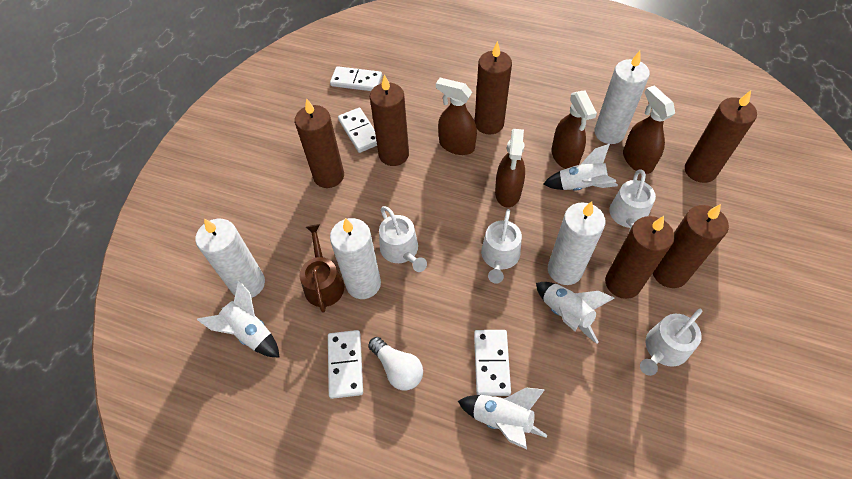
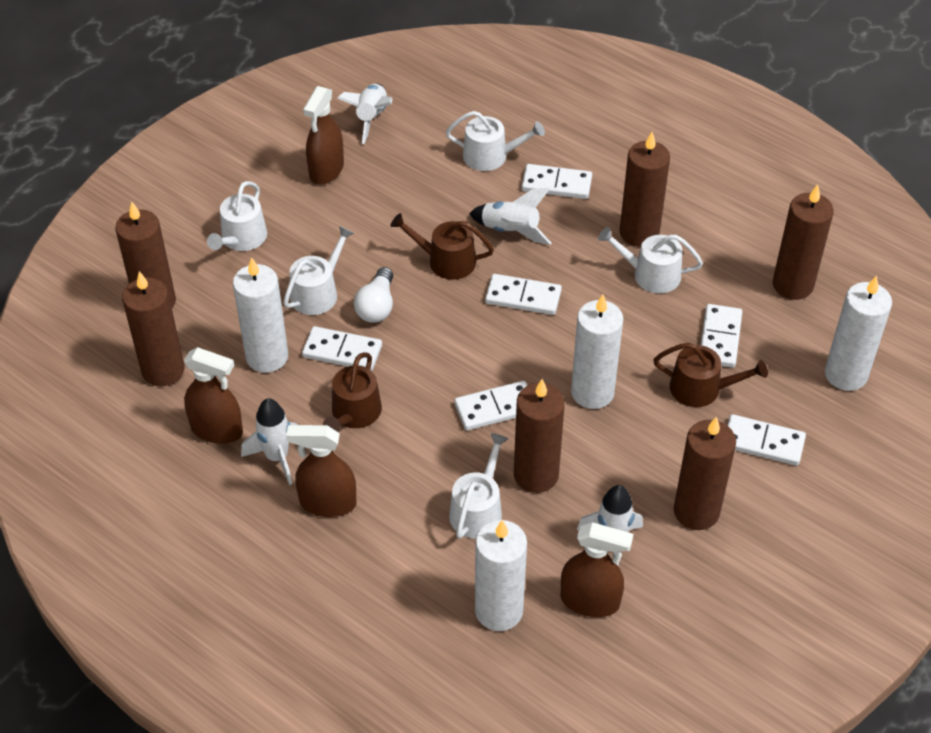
brown watering can: 1 -> 3
white domino: 4 -> 6
white watering can: 4 -> 5

